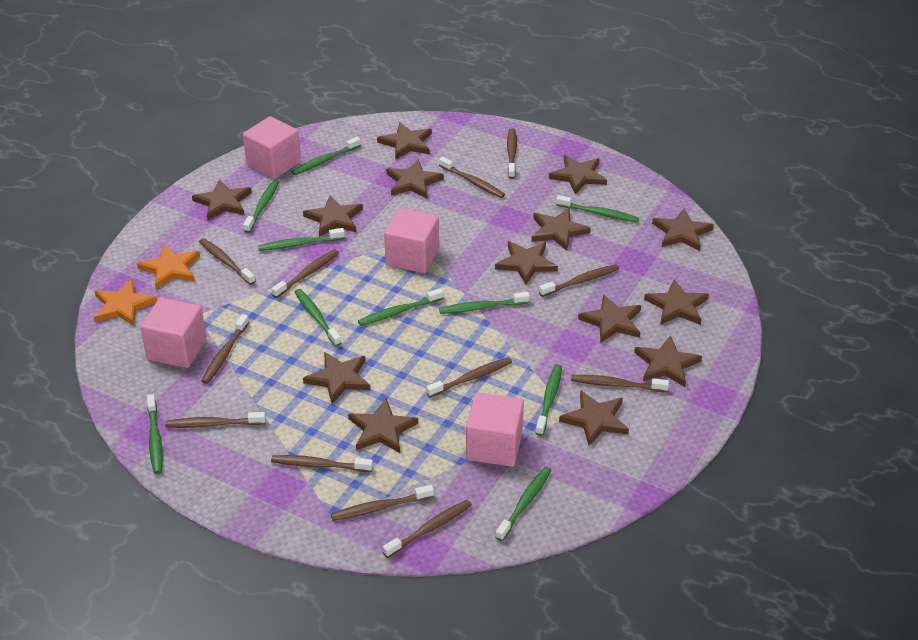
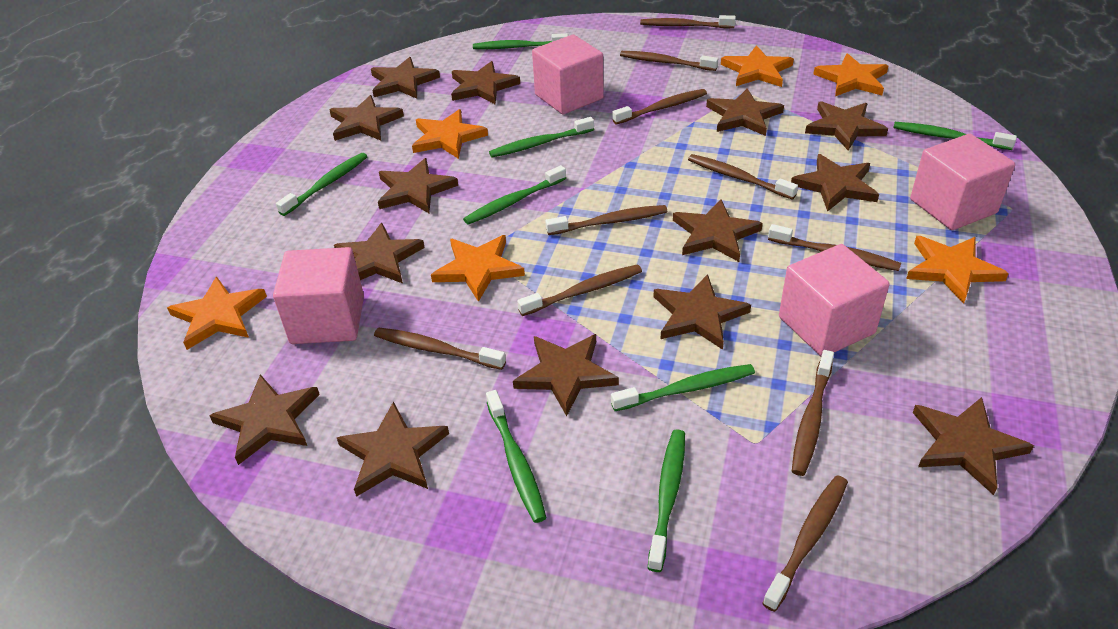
brown toothbrush: 12 -> 10
green toothbrush: 10 -> 8
orange star: 2 -> 6

